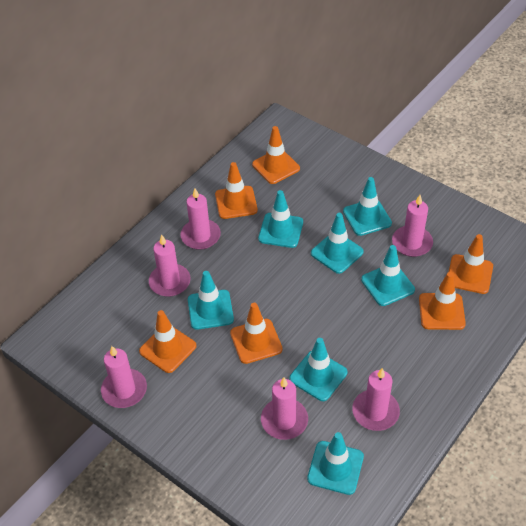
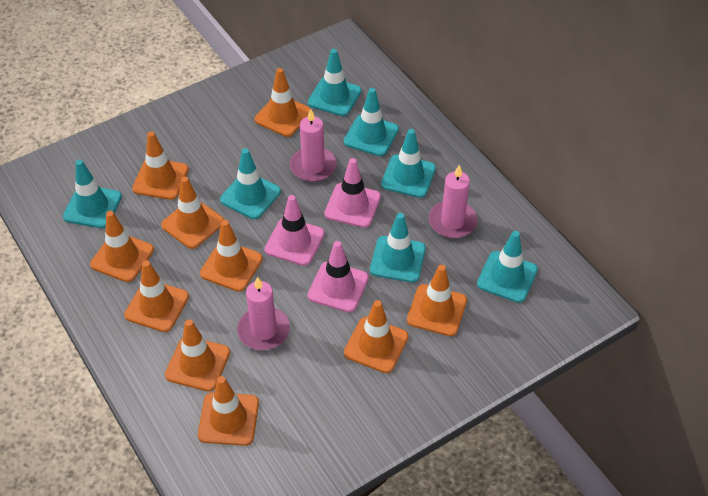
orange traffic cone: 6 -> 10
pink candle: 6 -> 3
pink traffic cone: 0 -> 3

